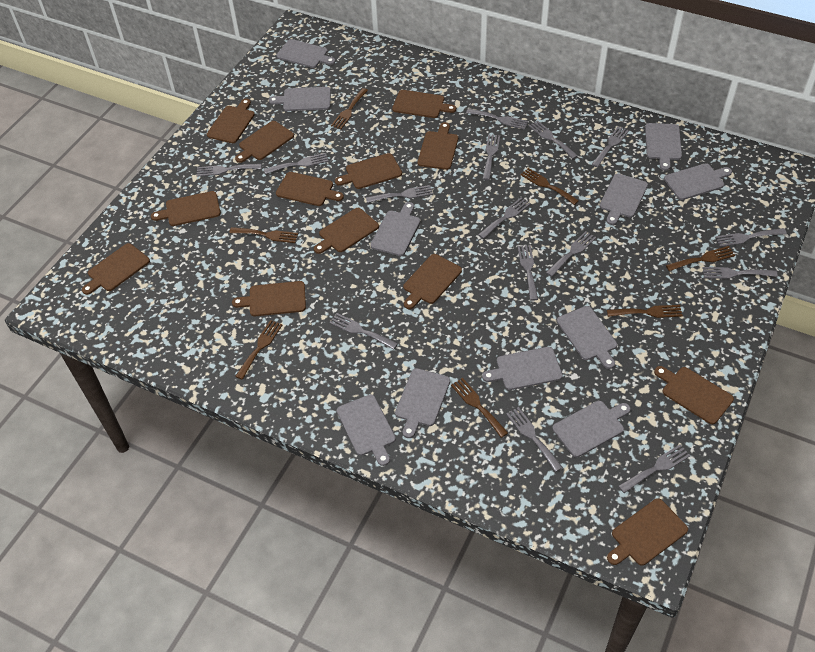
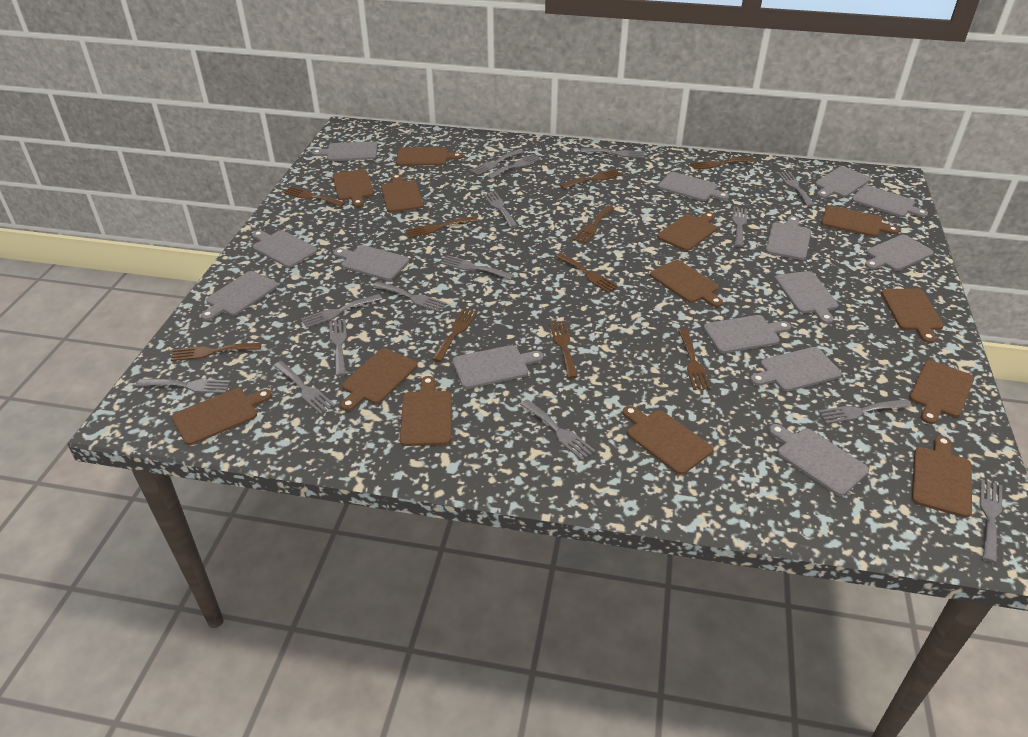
brown fork: 7 -> 10
grey cutting board: 11 -> 14

